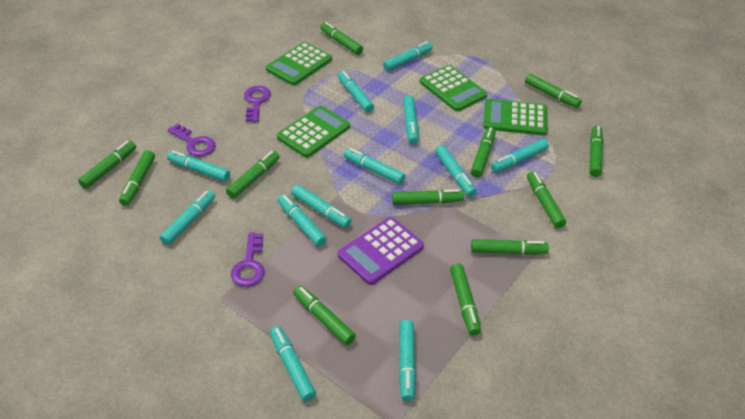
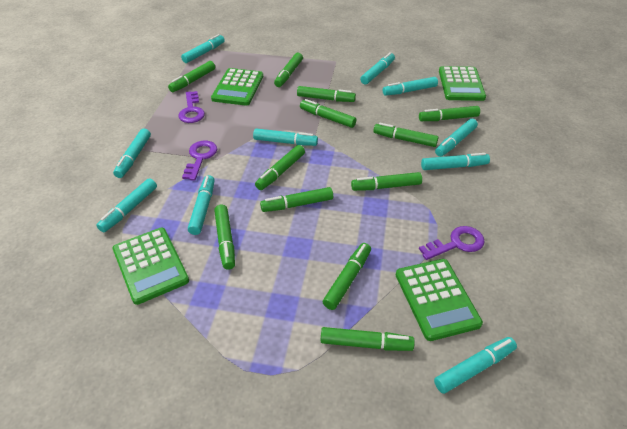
purple calculator: 1 -> 0
turquoise marker: 12 -> 10

